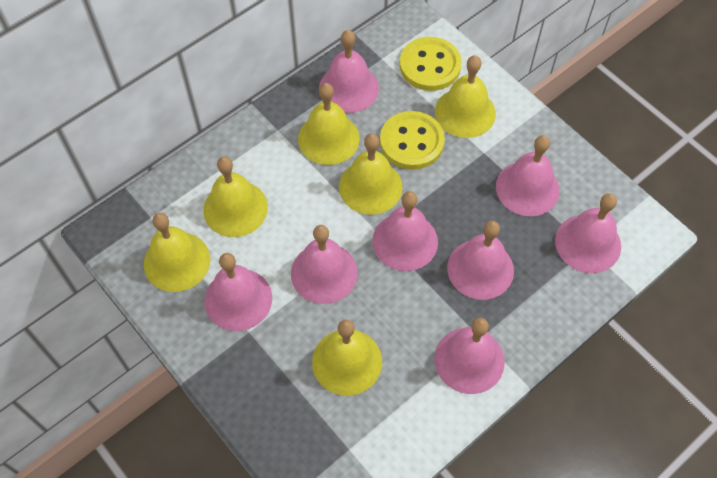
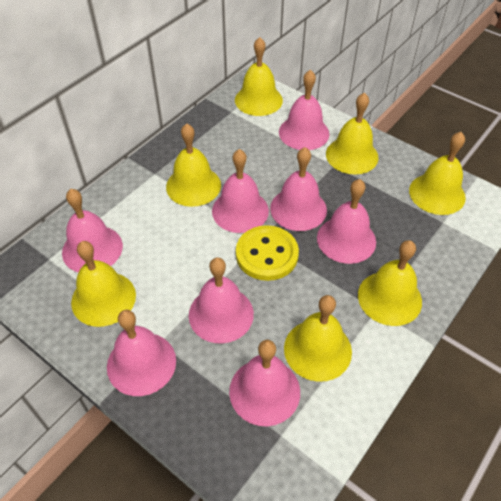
yellow bell: 6 -> 7
yellow button: 2 -> 1

